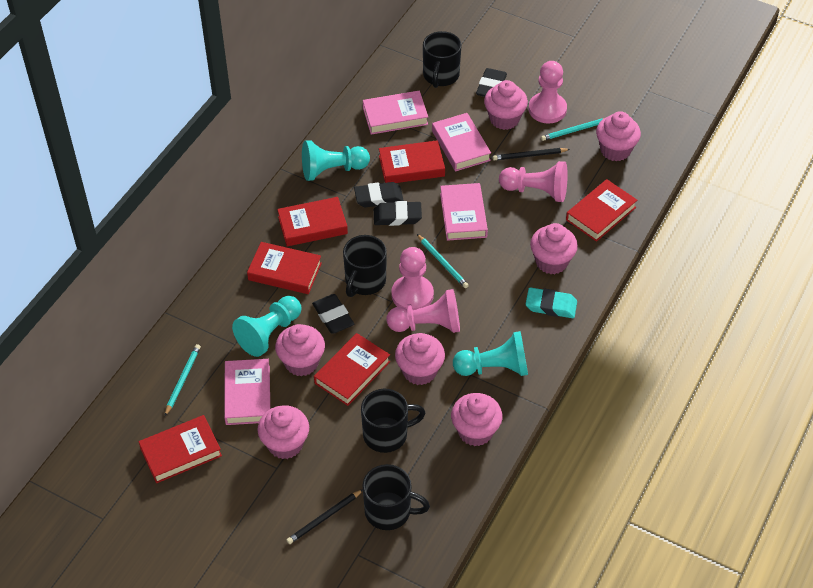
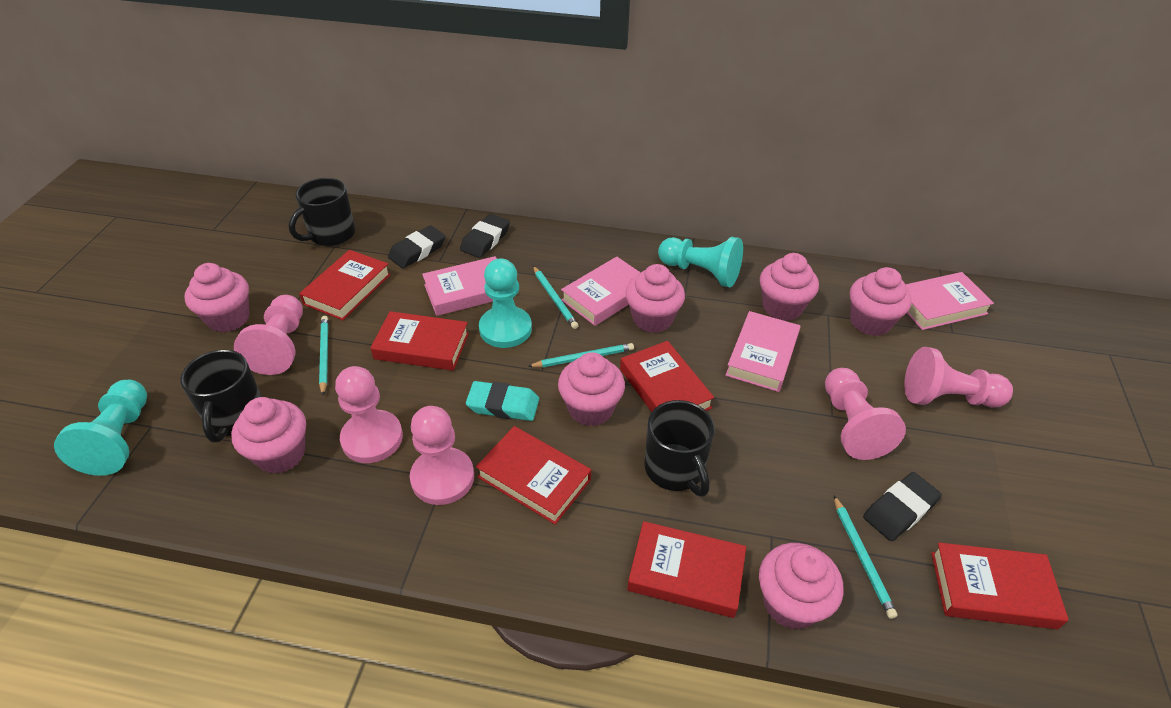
black eraser: 4 -> 3
black mug: 4 -> 3
black pencil: 2 -> 0
pink pawn: 4 -> 5
turquoise pencil: 3 -> 4

